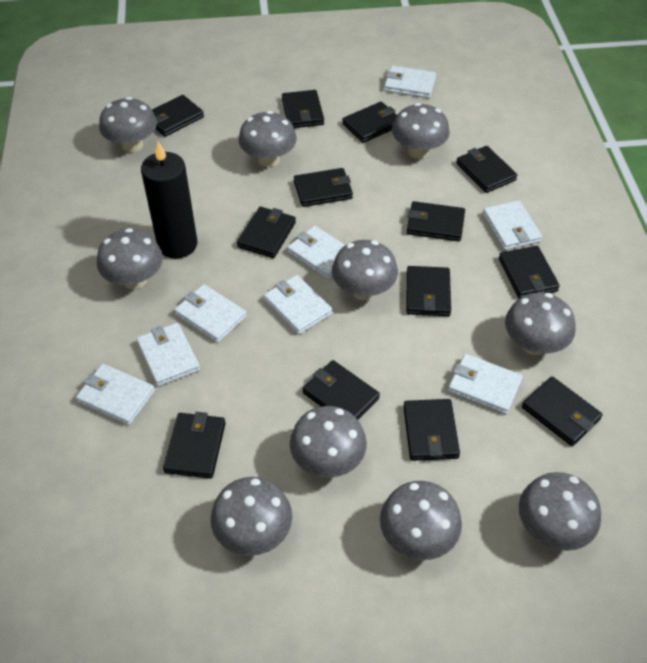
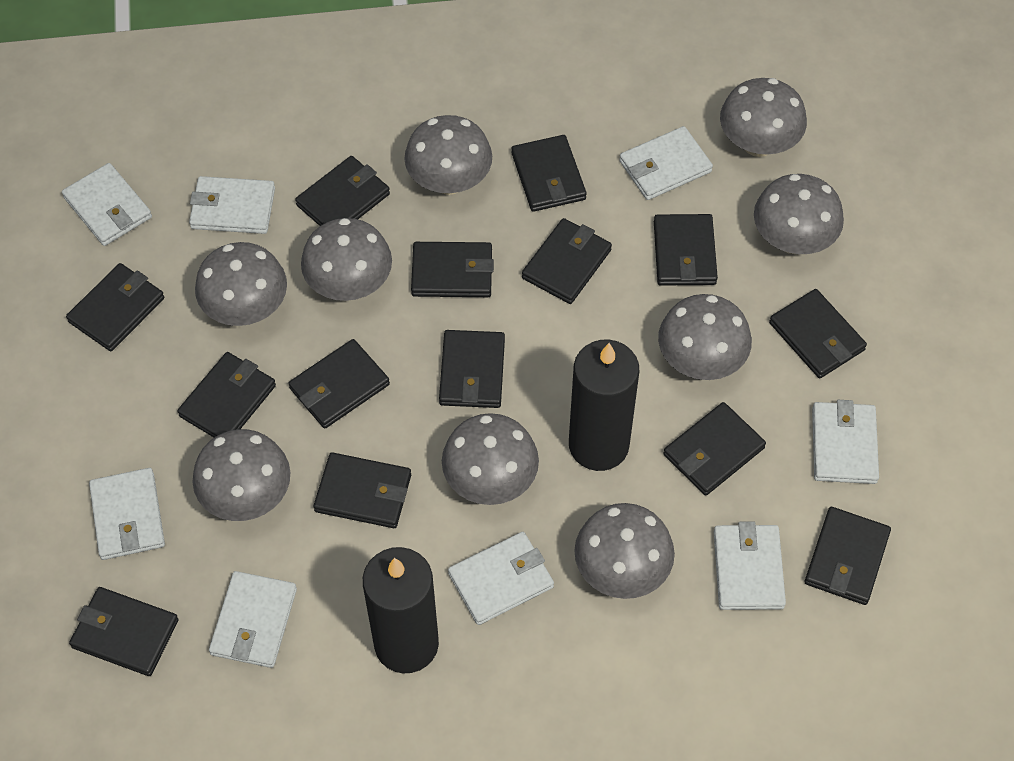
black candle: 1 -> 2
black wallet: 13 -> 14
grey mushroom: 10 -> 9

